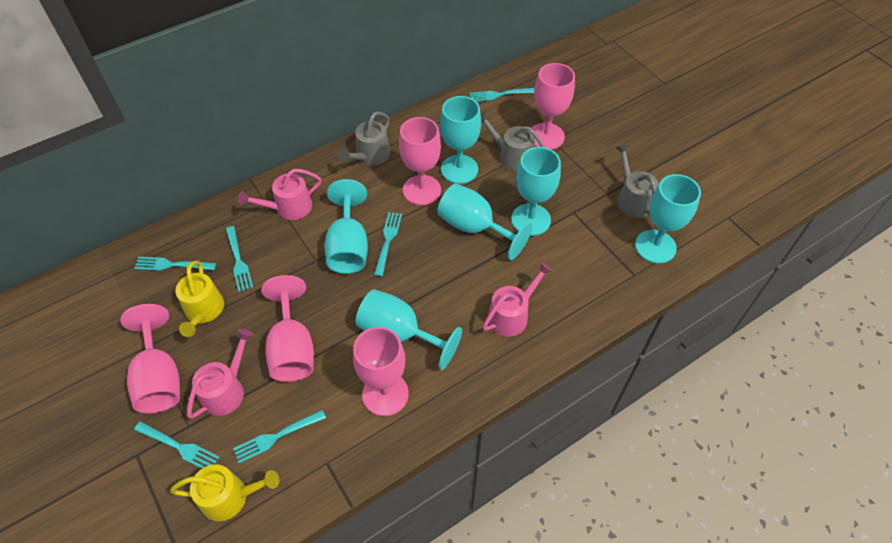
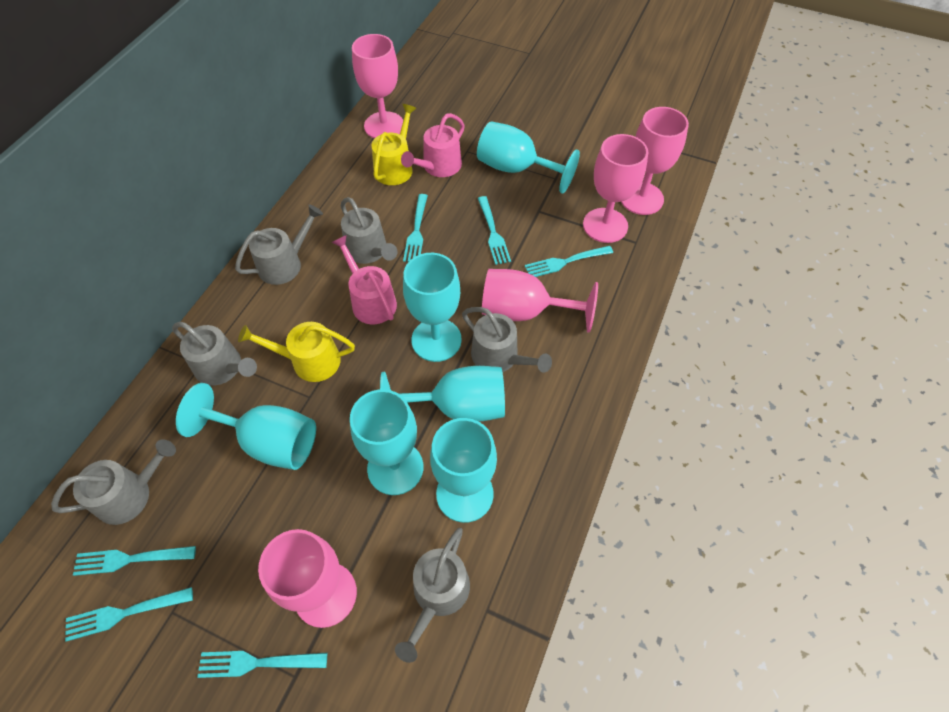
grey watering can: 3 -> 6
pink watering can: 3 -> 2

